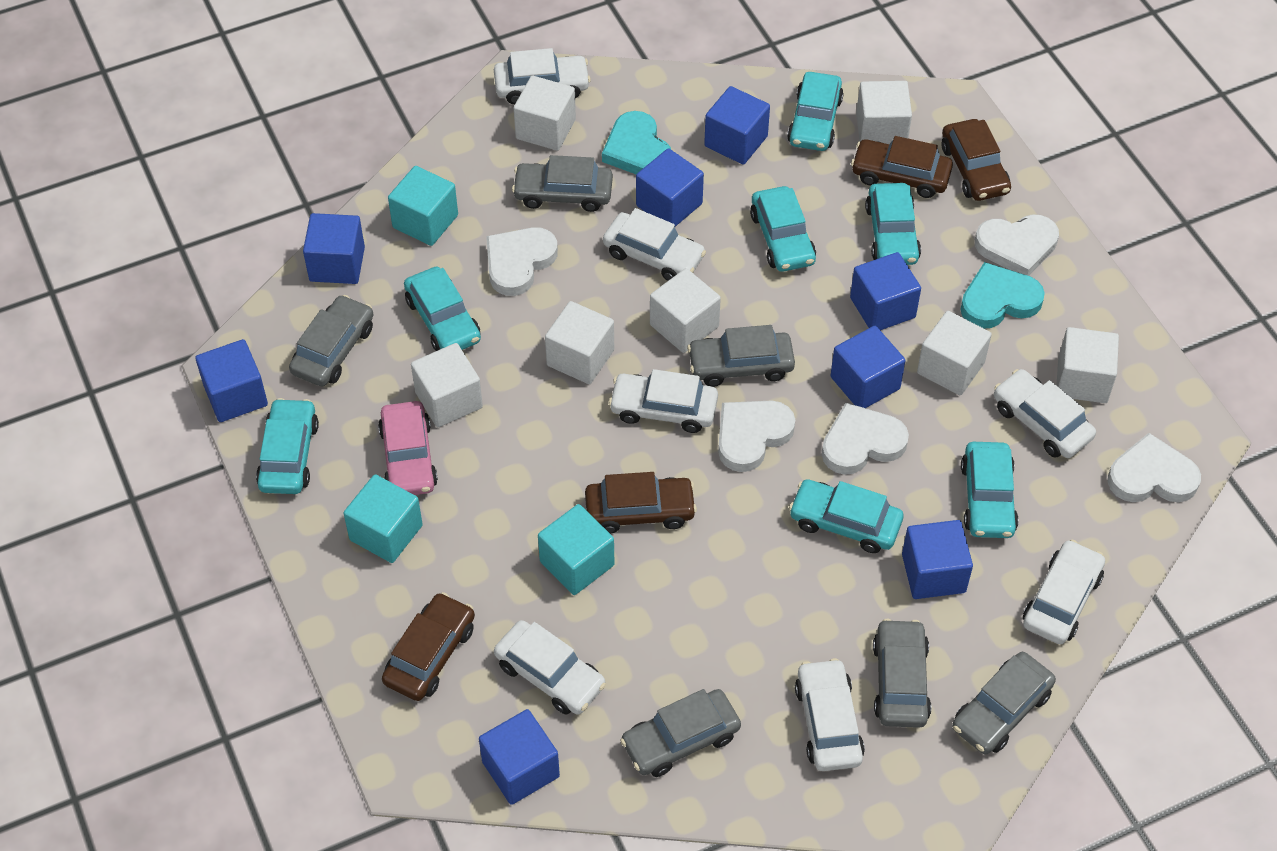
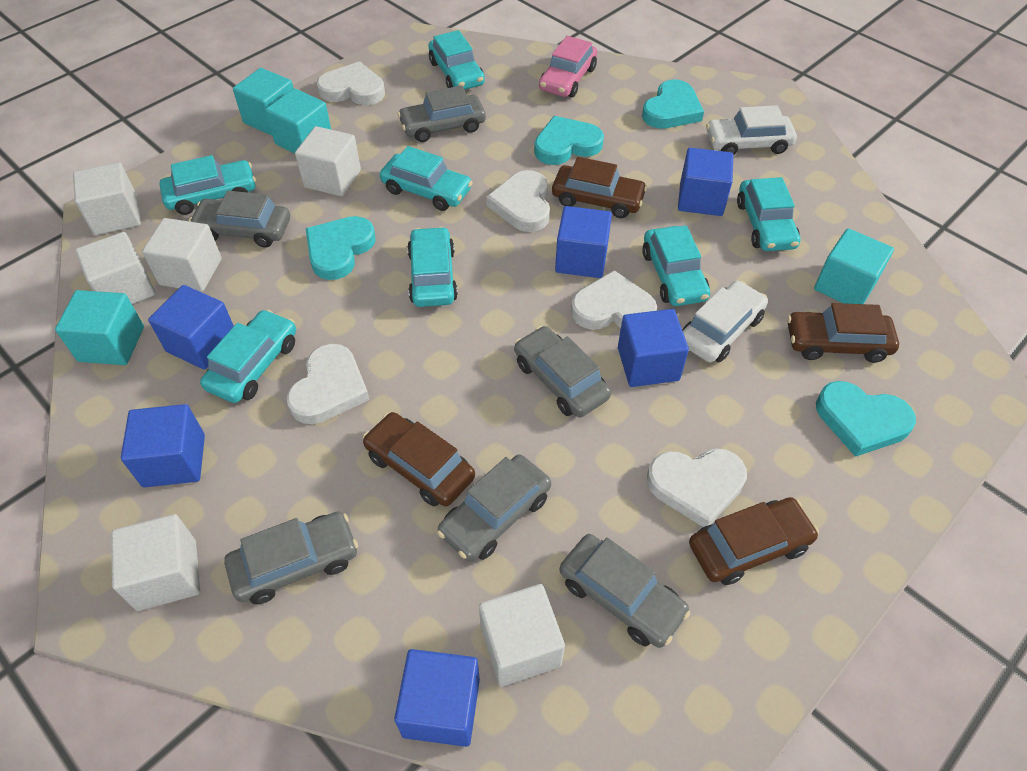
blue cube: 8 -> 6
turquoise cube: 3 -> 4
turquoise heart: 2 -> 4
white car: 7 -> 2
white cube: 7 -> 6

